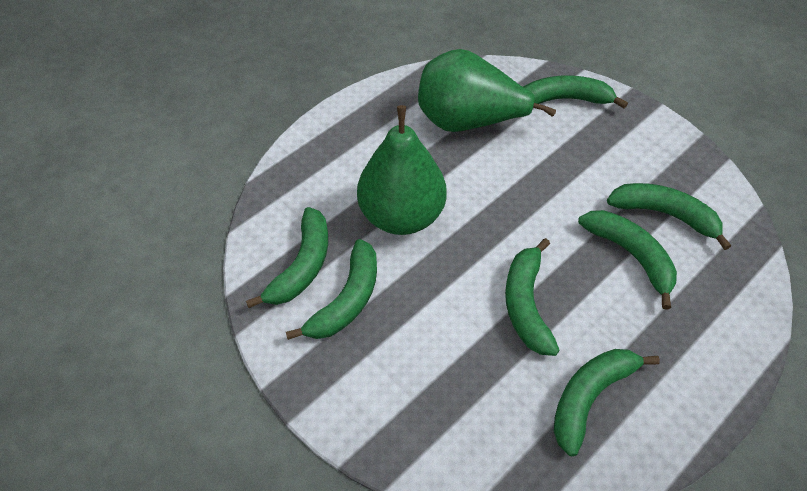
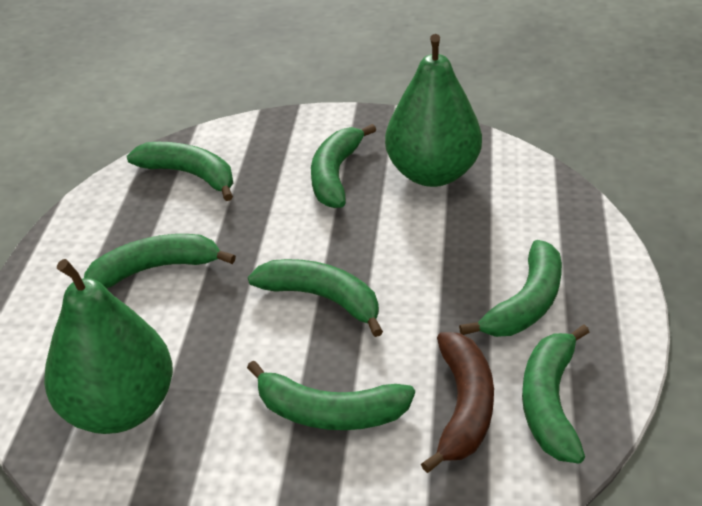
brown banana: 0 -> 1

